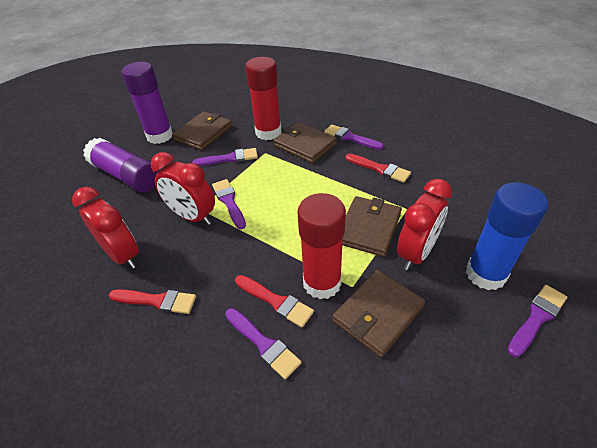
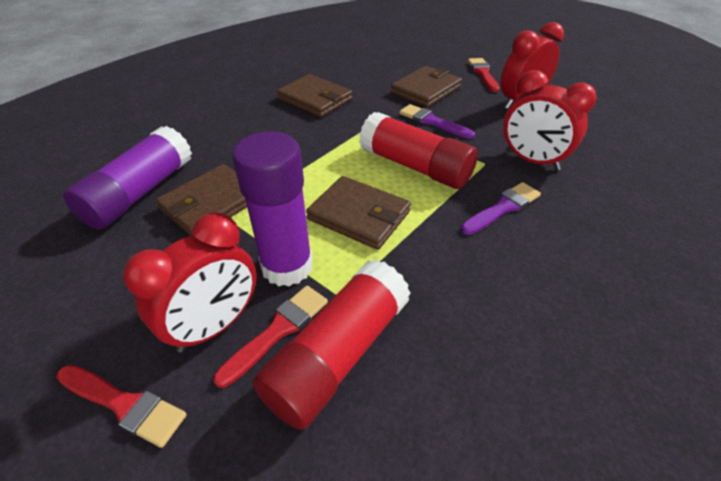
blue glue stick: 1 -> 0
purple brush: 5 -> 2

